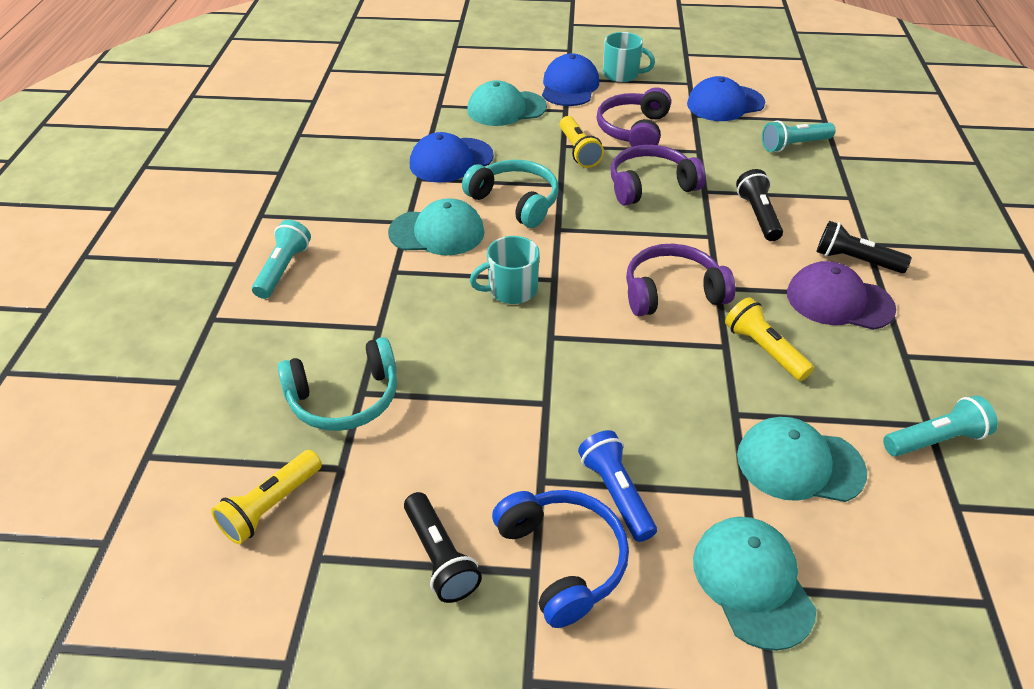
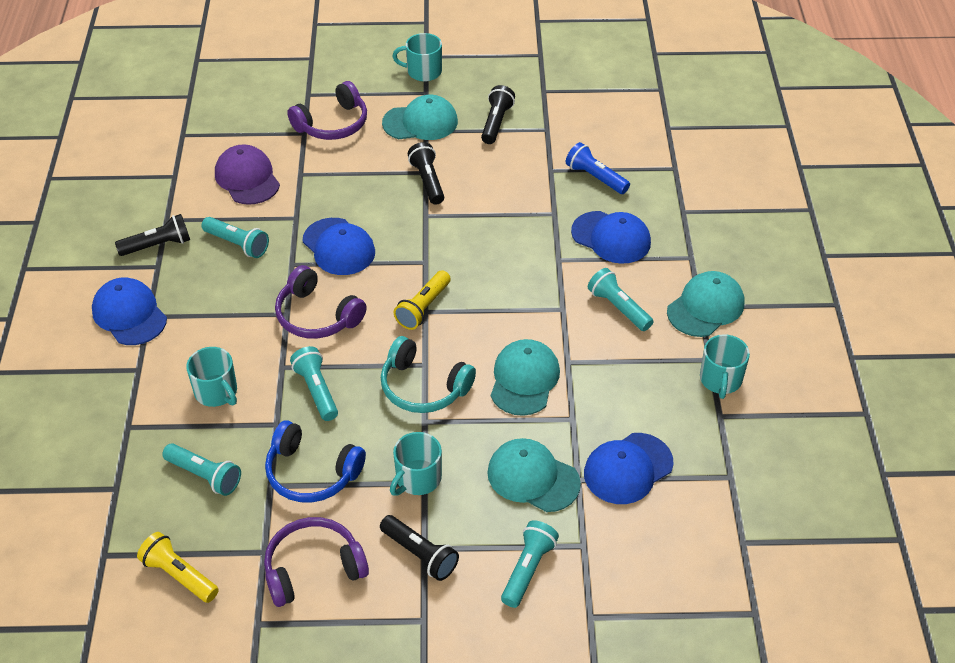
black flashlight: 3 -> 4
blue cap: 3 -> 4
turquoise flashlight: 3 -> 5
turquoise headphones: 2 -> 1
turquoise mug: 2 -> 4
yellow flashlight: 3 -> 2

